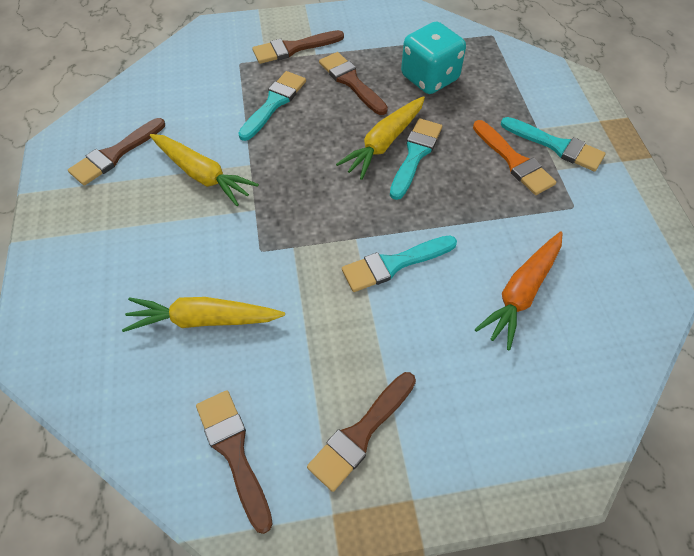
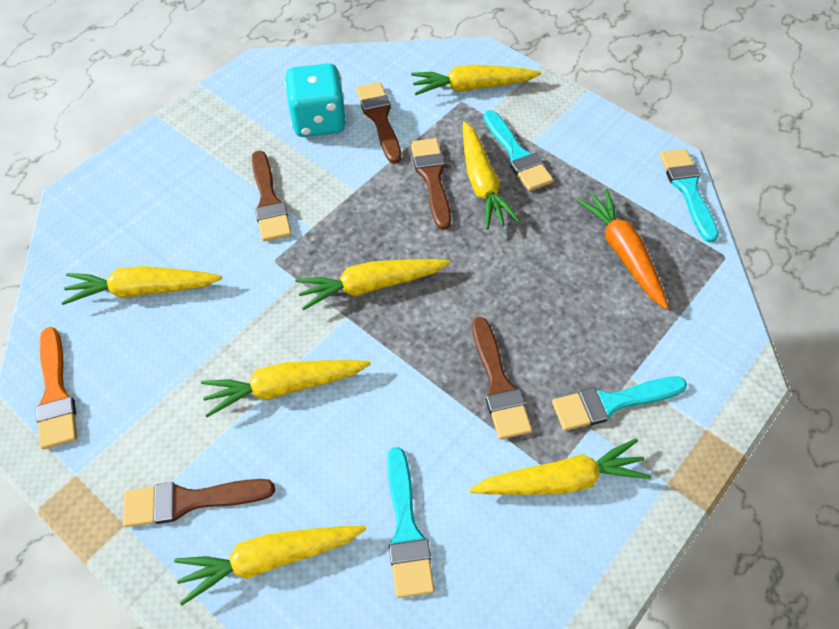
yellow carrot: 3 -> 7

